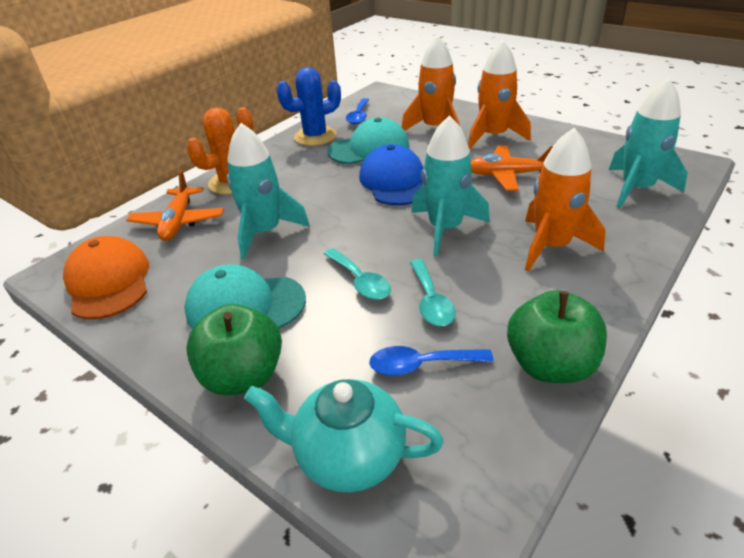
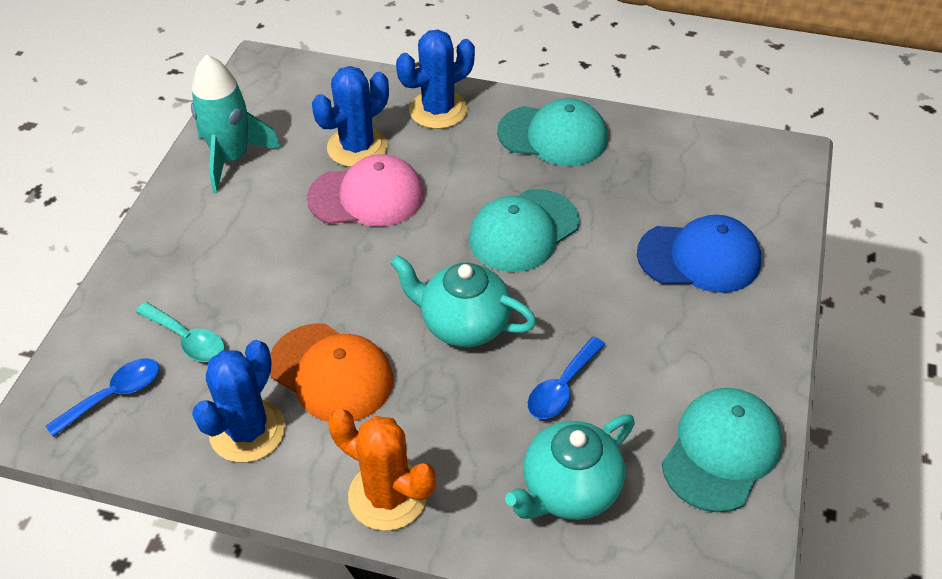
blue cactus: 1 -> 3
green apple: 2 -> 0
orange plane: 2 -> 0
orange rocket: 3 -> 0
pink cap: 0 -> 1
turquoise cap: 2 -> 3
turquoise rocket: 3 -> 1
turquoise spoon: 2 -> 1
turquoise teapot: 1 -> 2

